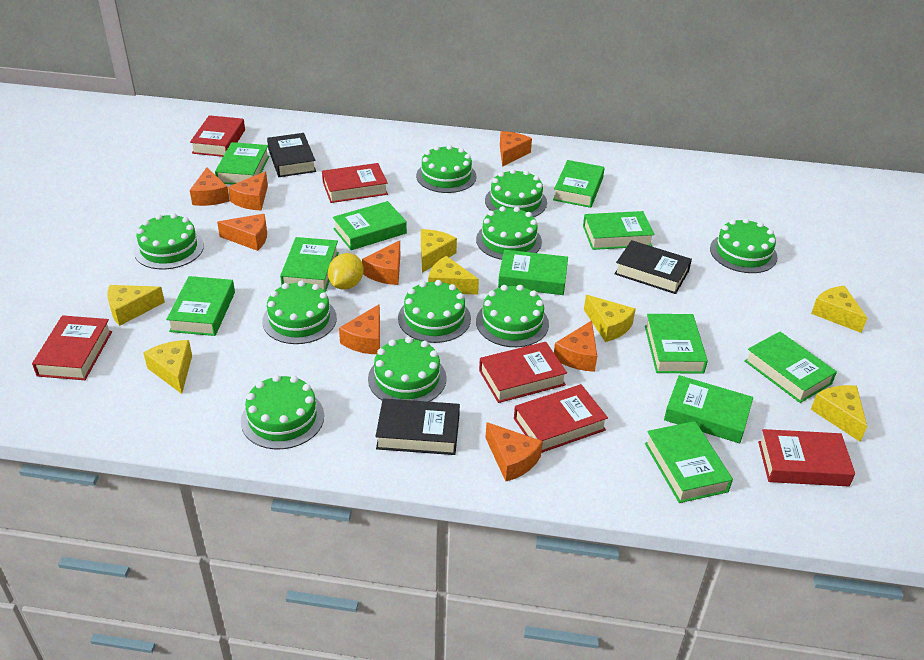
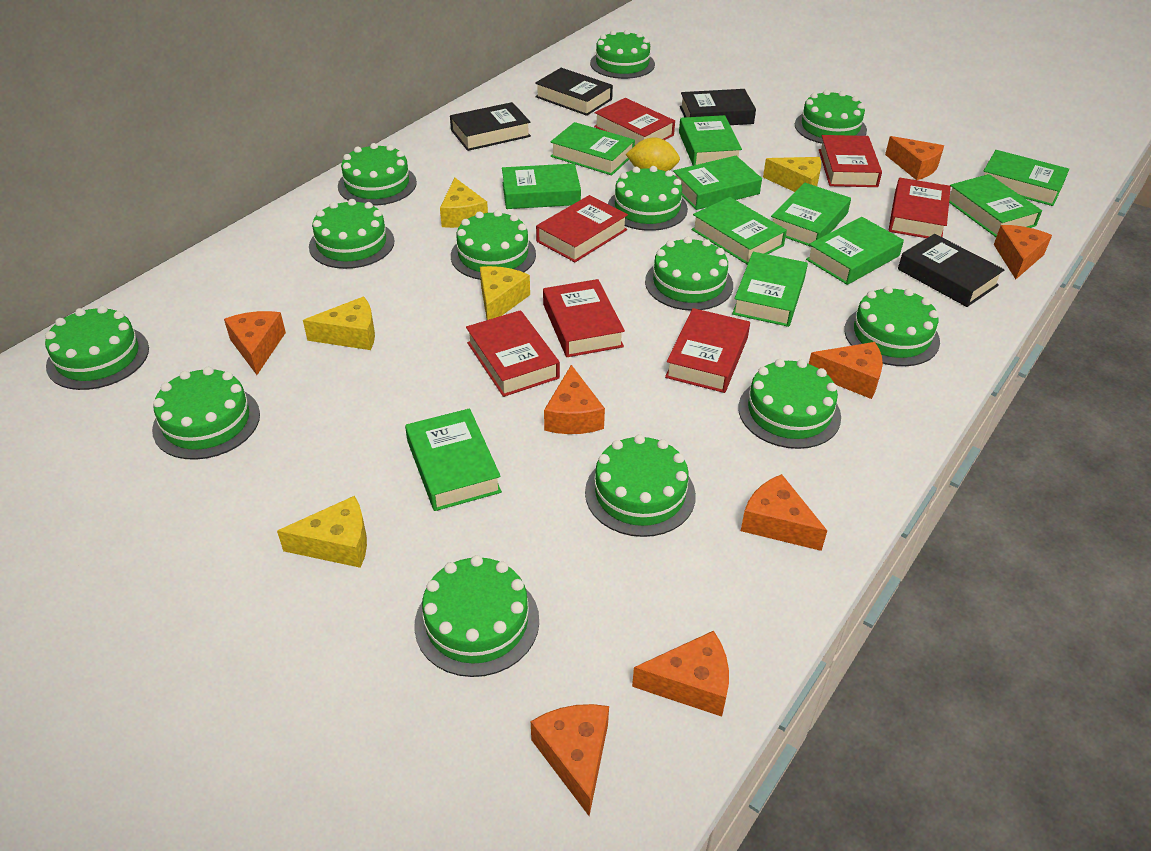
black book: 3 -> 4
green cake: 10 -> 13
red book: 6 -> 7
yellow cheese: 7 -> 5

